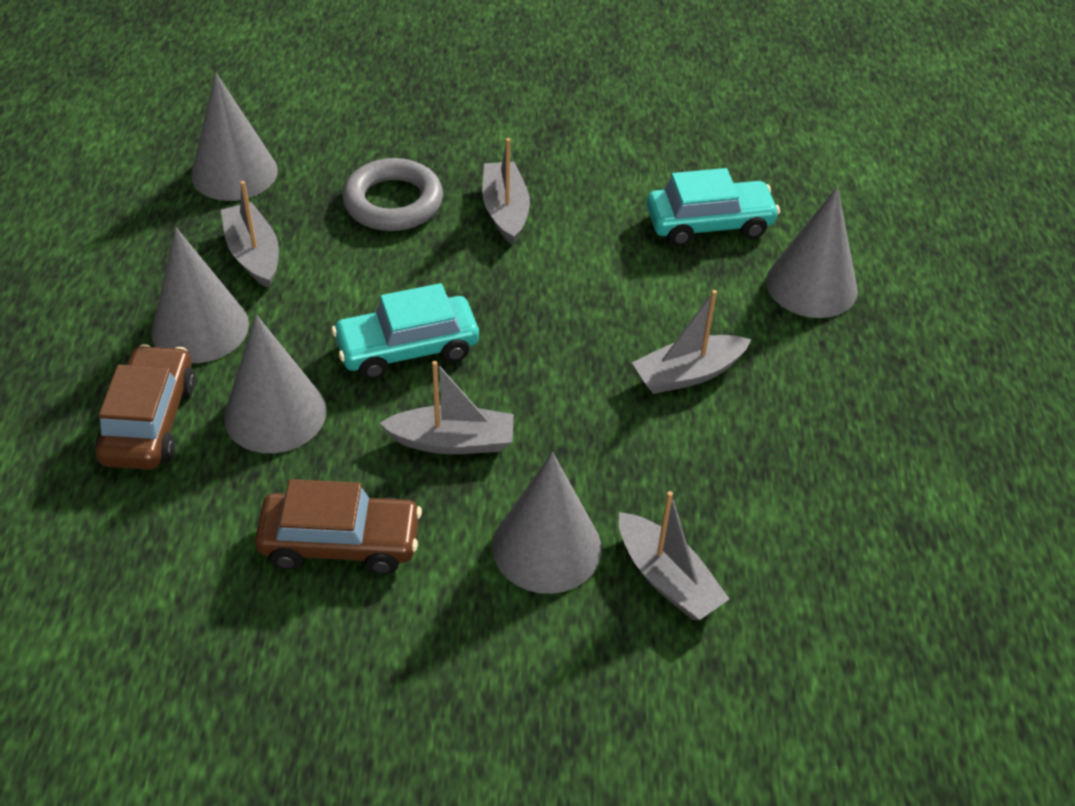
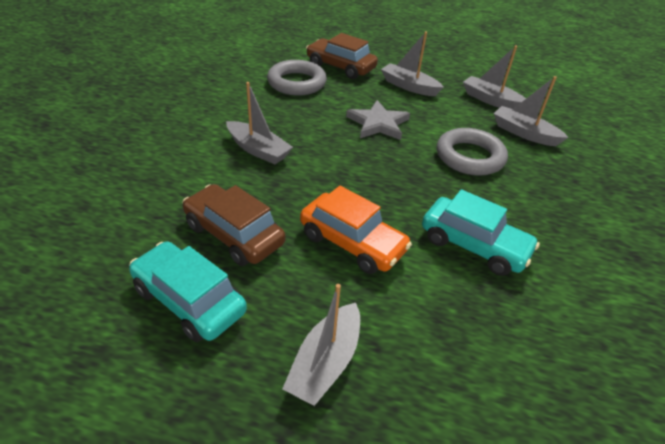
grey cone: 5 -> 0
grey ring: 1 -> 2
grey star: 0 -> 1
orange car: 0 -> 1

